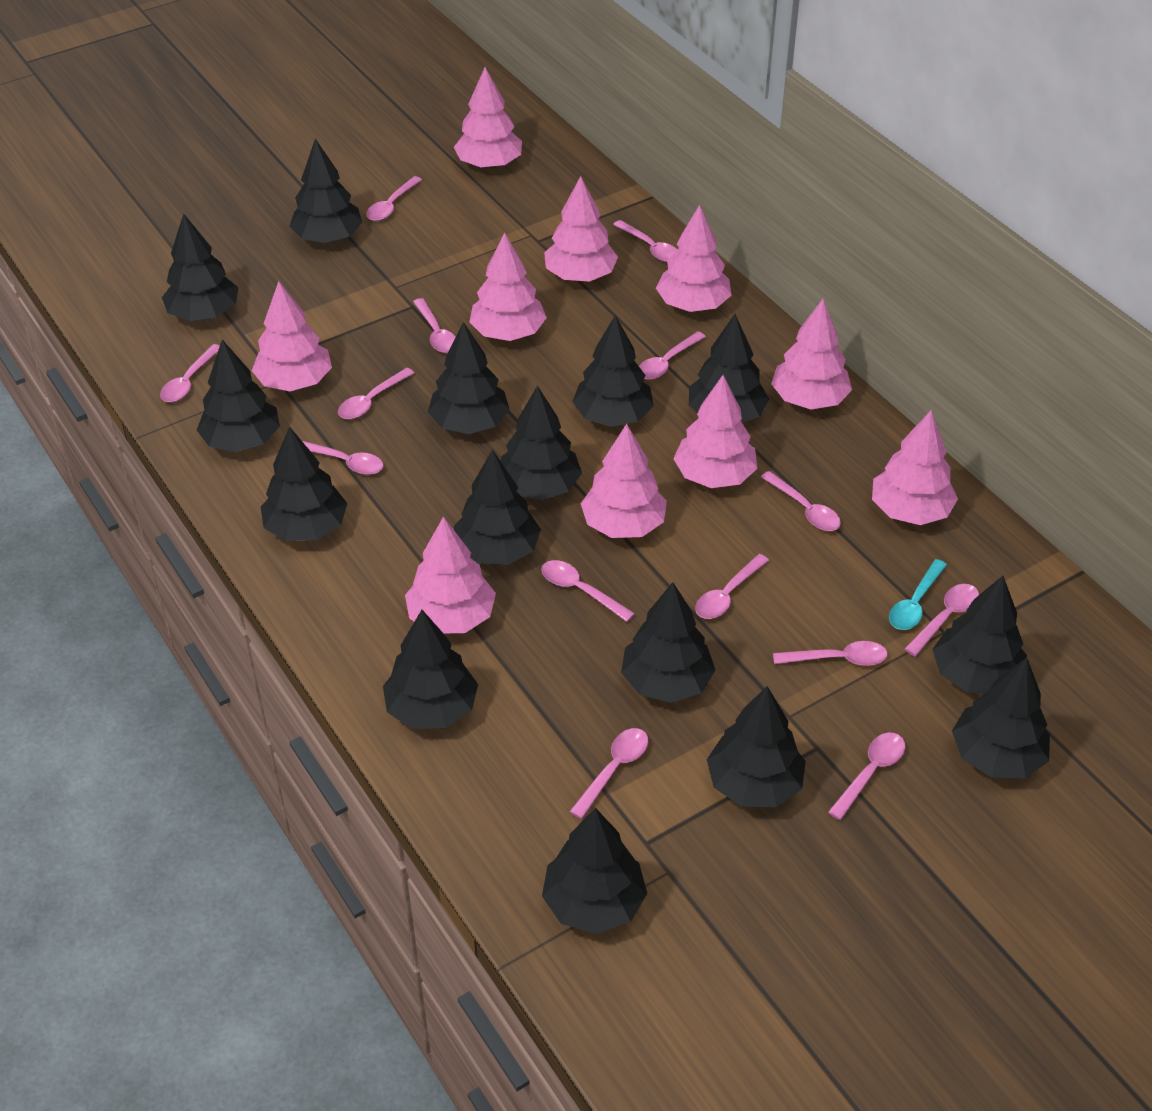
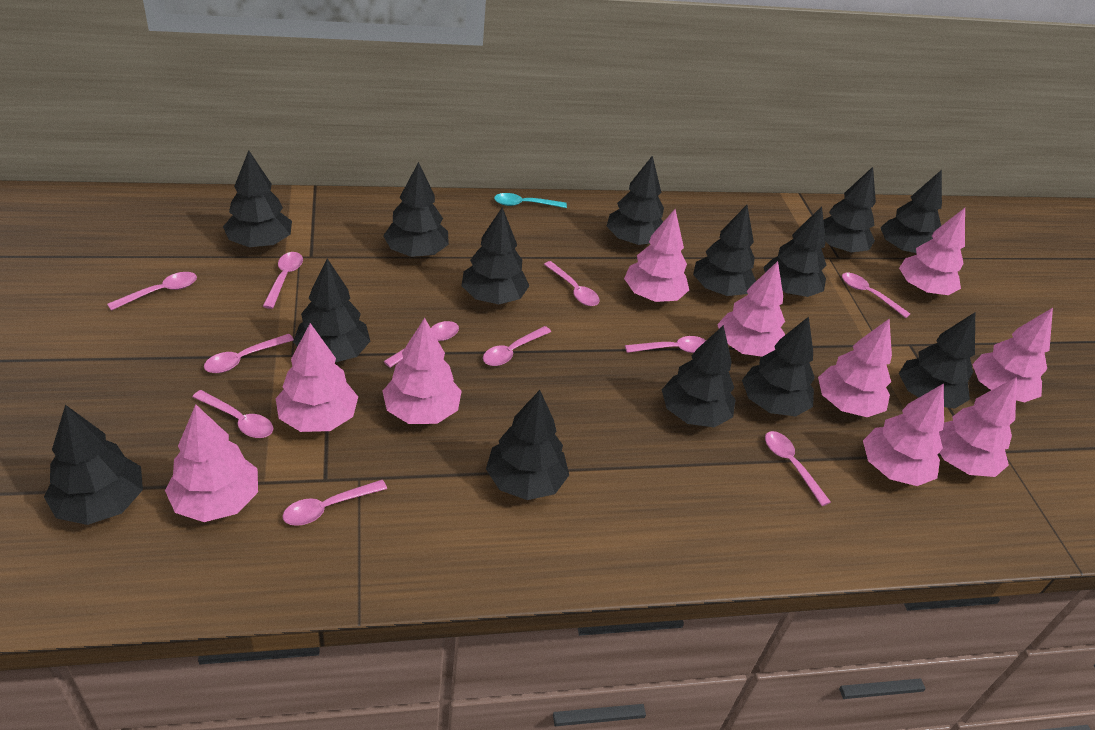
black tree: 15 -> 14
pink spoon: 14 -> 11

